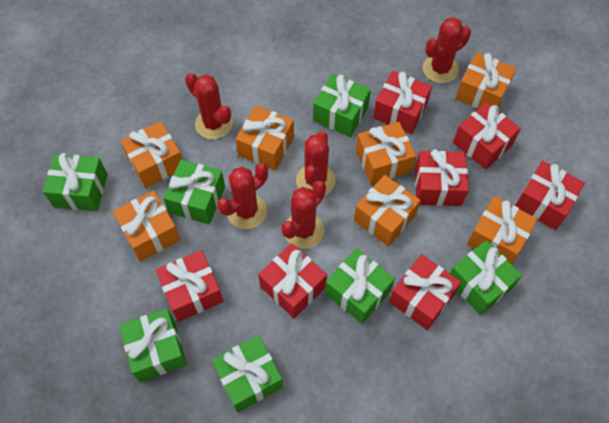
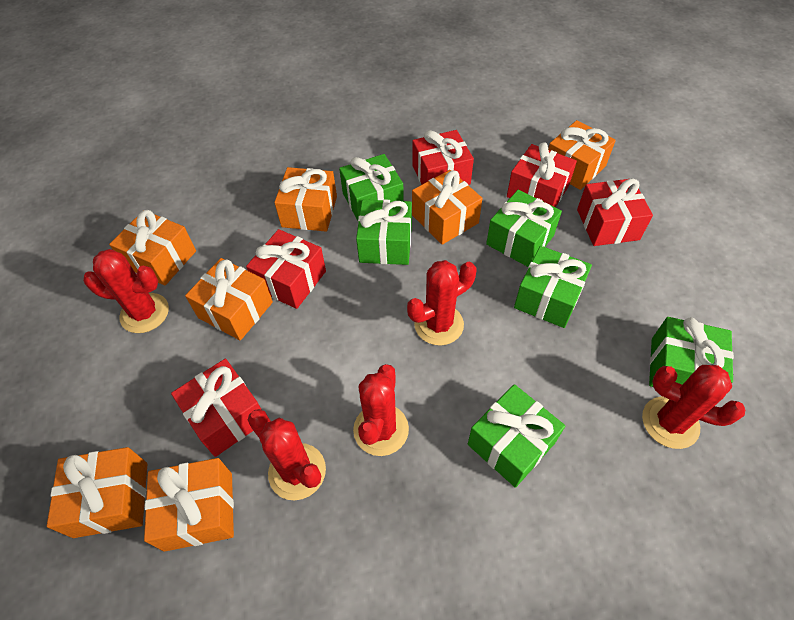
green gift: 7 -> 6
red gift: 7 -> 5

